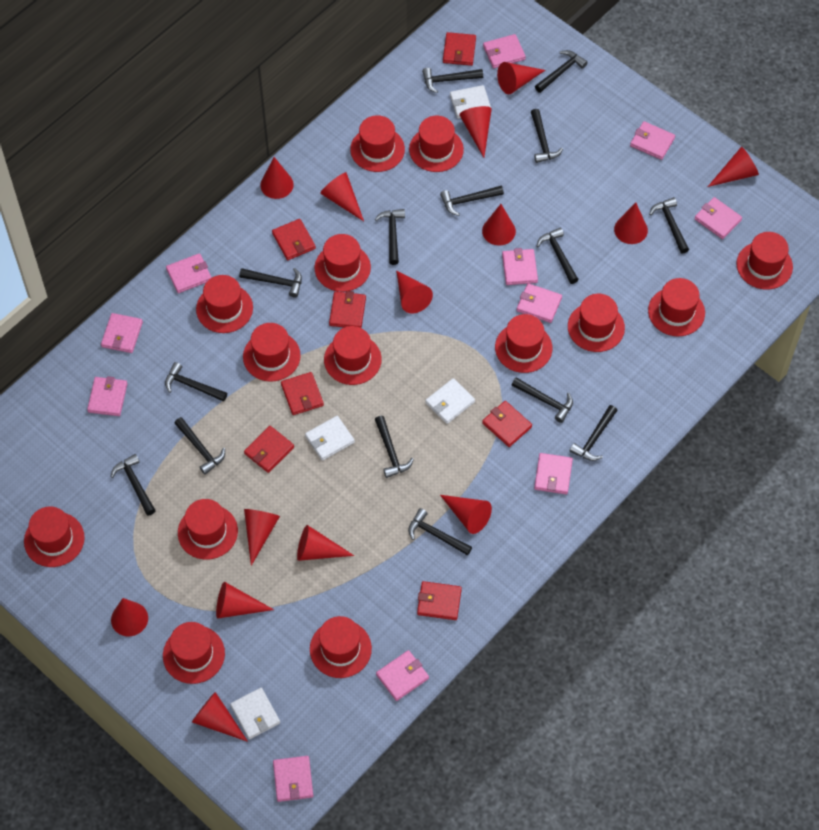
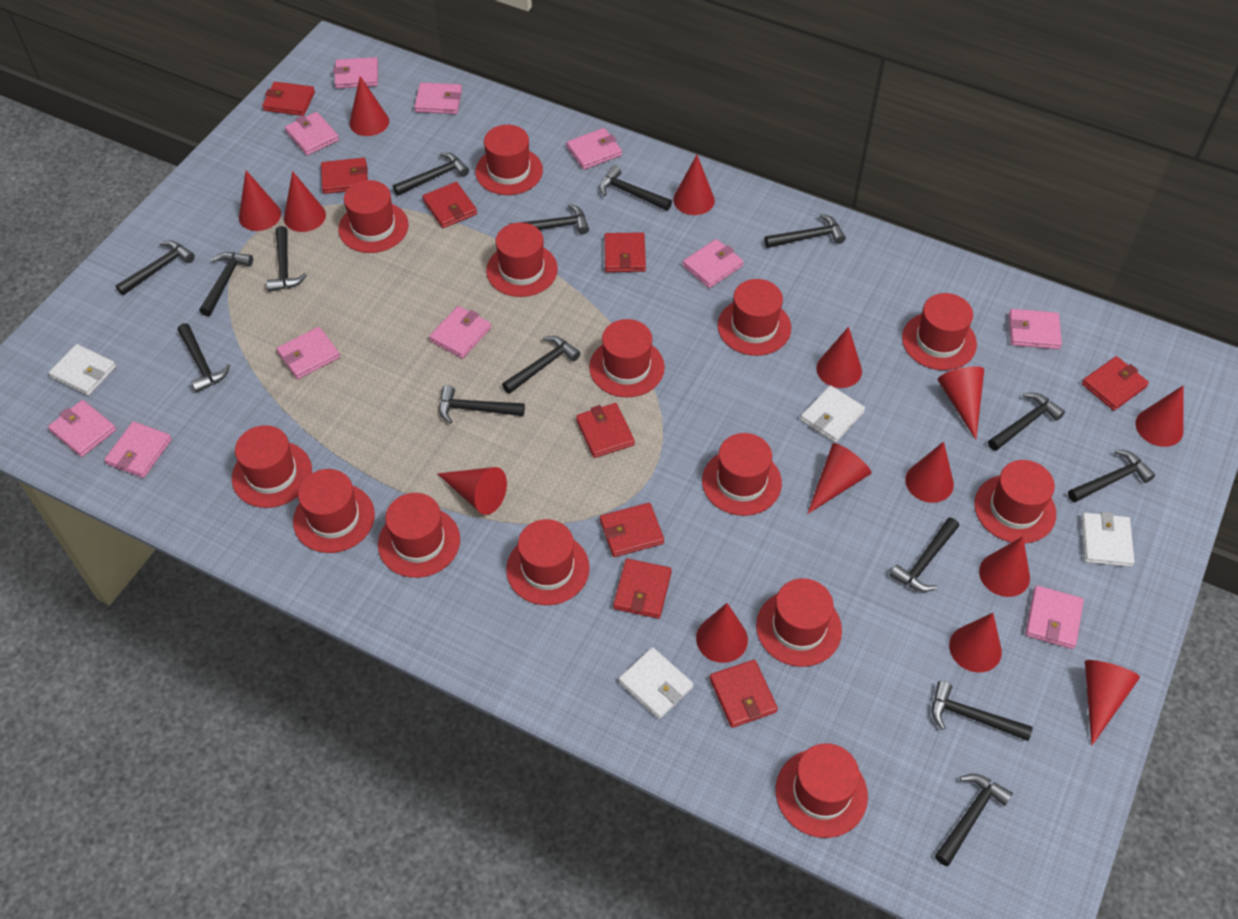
red wallet: 7 -> 9

